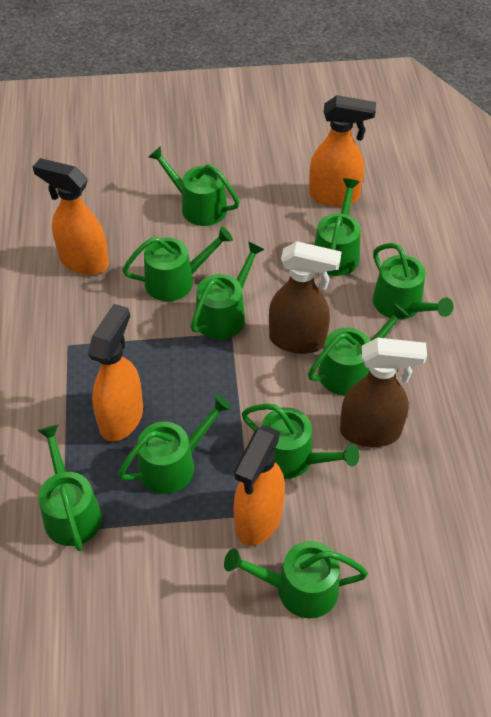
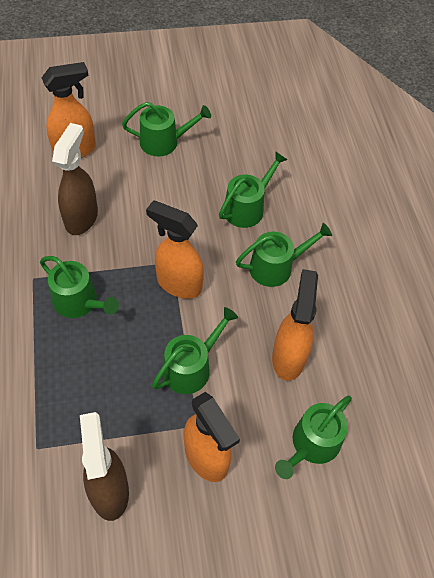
green watering can: 10 -> 6

